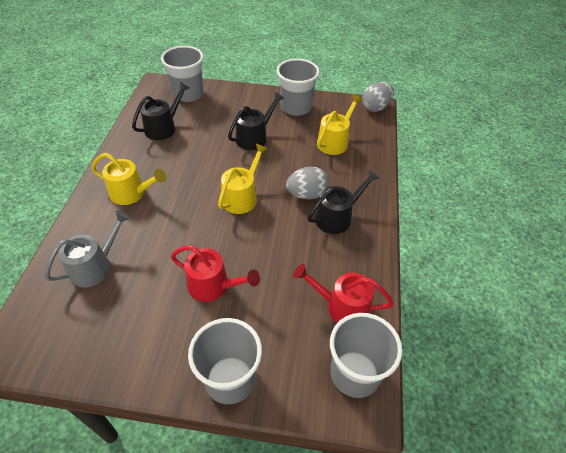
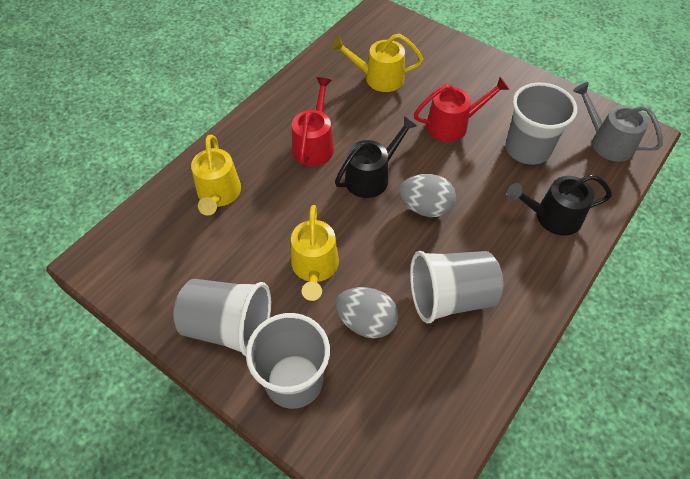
black watering can: 3 -> 2

